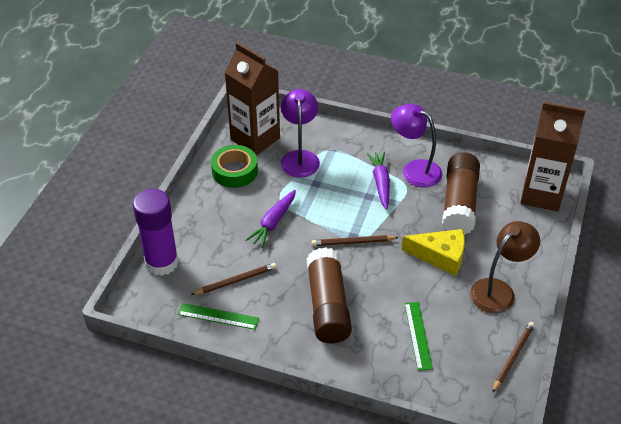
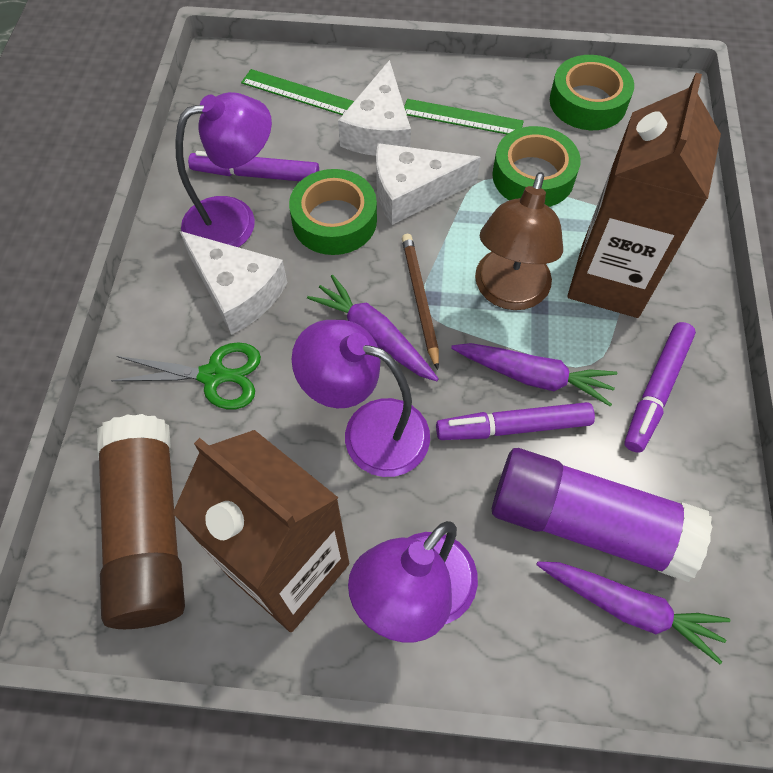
brown glue stick: 2 -> 1
brown pencil: 3 -> 1
green scissors: 0 -> 1
green tape: 1 -> 3
purple carrot: 2 -> 3
purple lamp: 2 -> 3
purple marker: 0 -> 3
white cheese: 0 -> 3
yellow cheese: 1 -> 0

